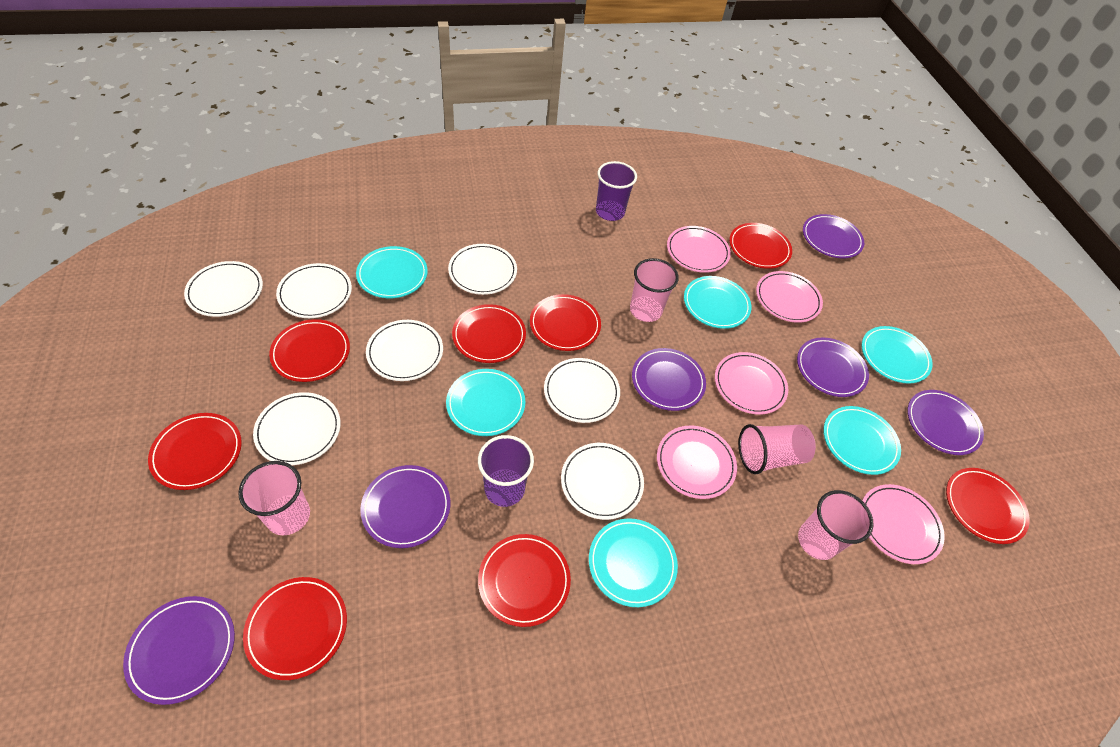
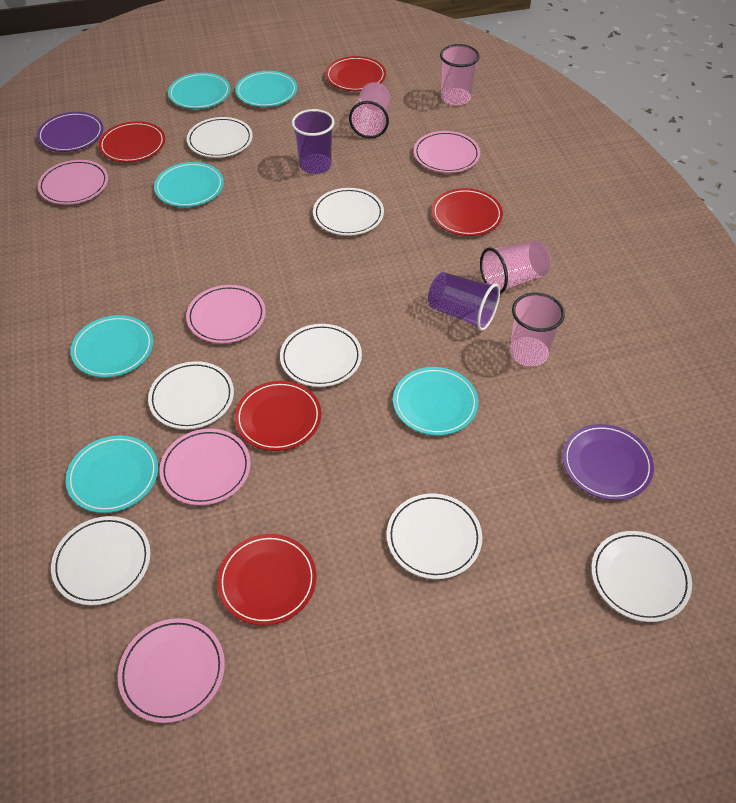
purple plate: 6 -> 2
red plate: 8 -> 5

